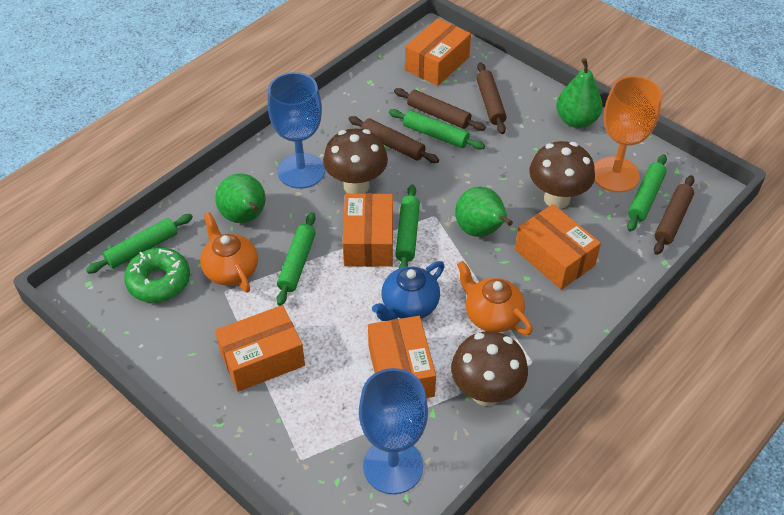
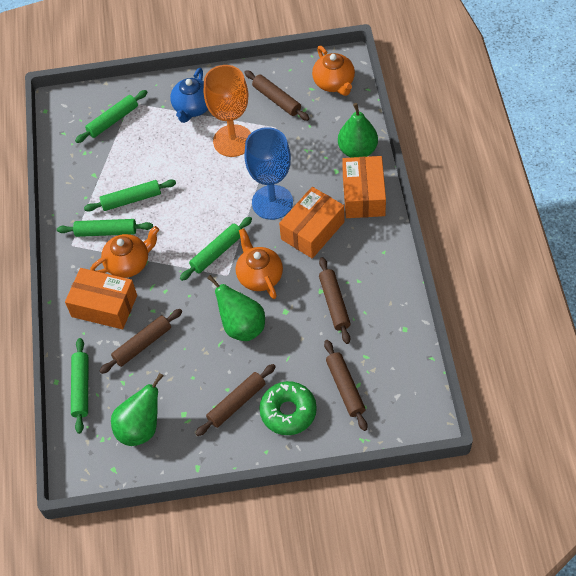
blue goblet: 2 -> 1
brown mushroom: 3 -> 0
brown rolling pin: 4 -> 5
orange box: 5 -> 3
orange teapot: 2 -> 3

